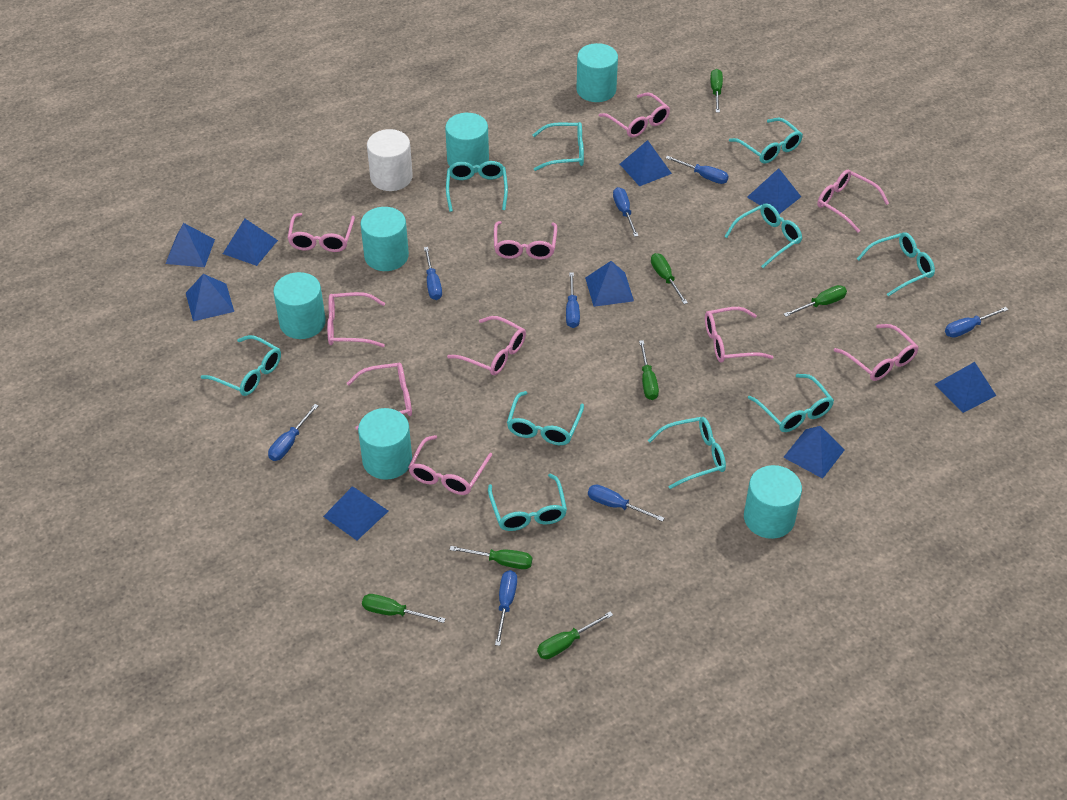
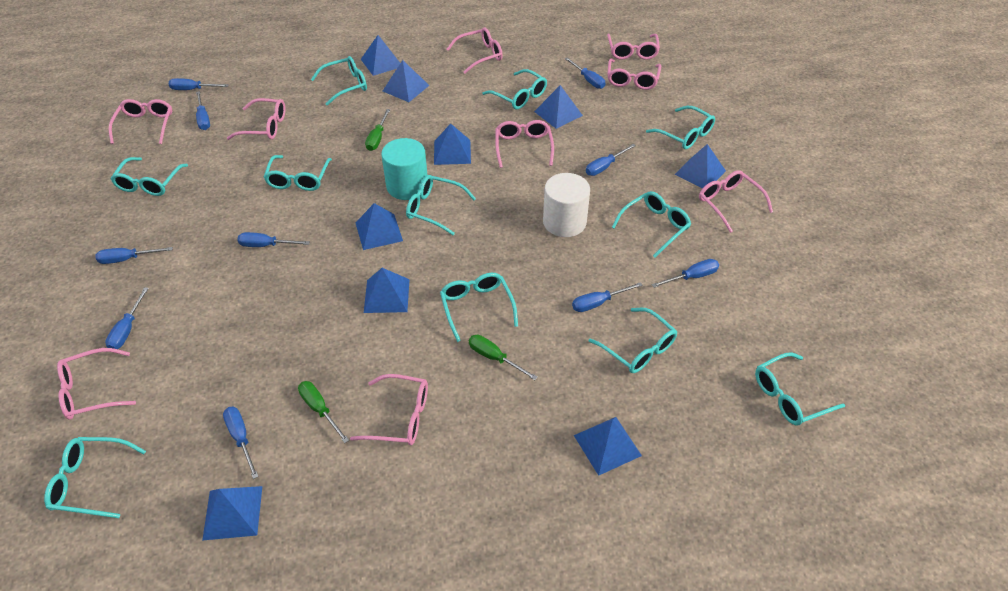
blue screwdriver: 8 -> 10
green screwdriver: 7 -> 3
pink glasses: 10 -> 9
turquoise cylinder: 6 -> 1
turquoise glasses: 10 -> 11

